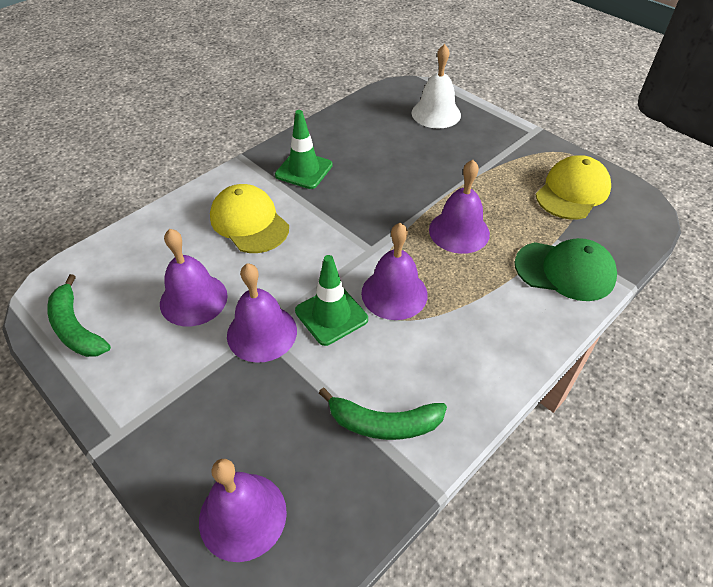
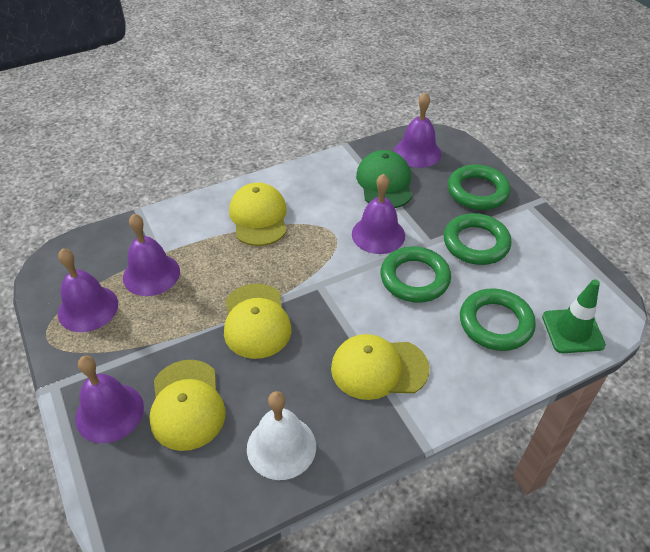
green banana: 2 -> 0
green ring: 0 -> 4
green traffic cone: 2 -> 1
yellow cap: 2 -> 4

